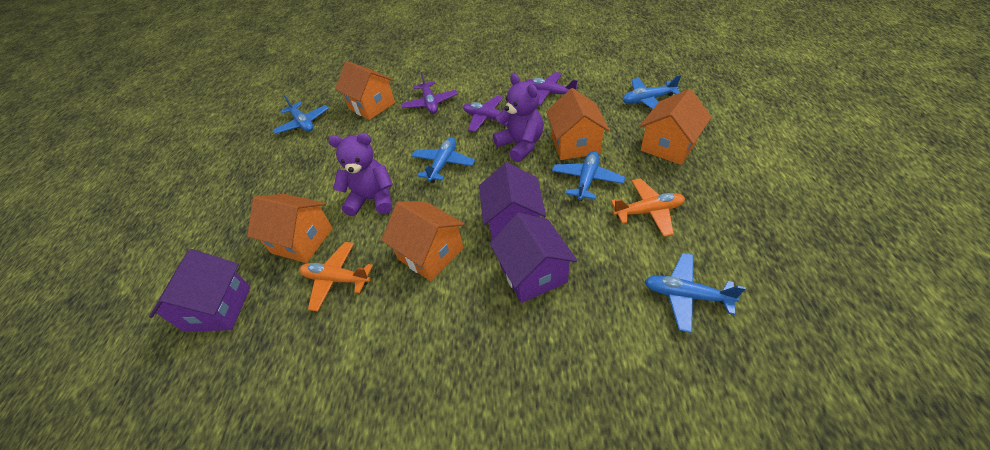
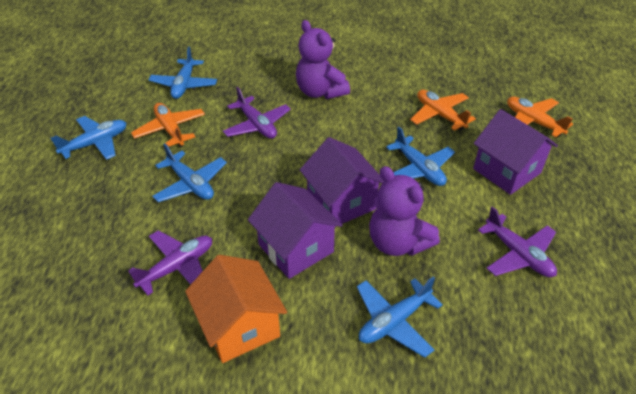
orange house: 5 -> 1
orange plane: 2 -> 3

